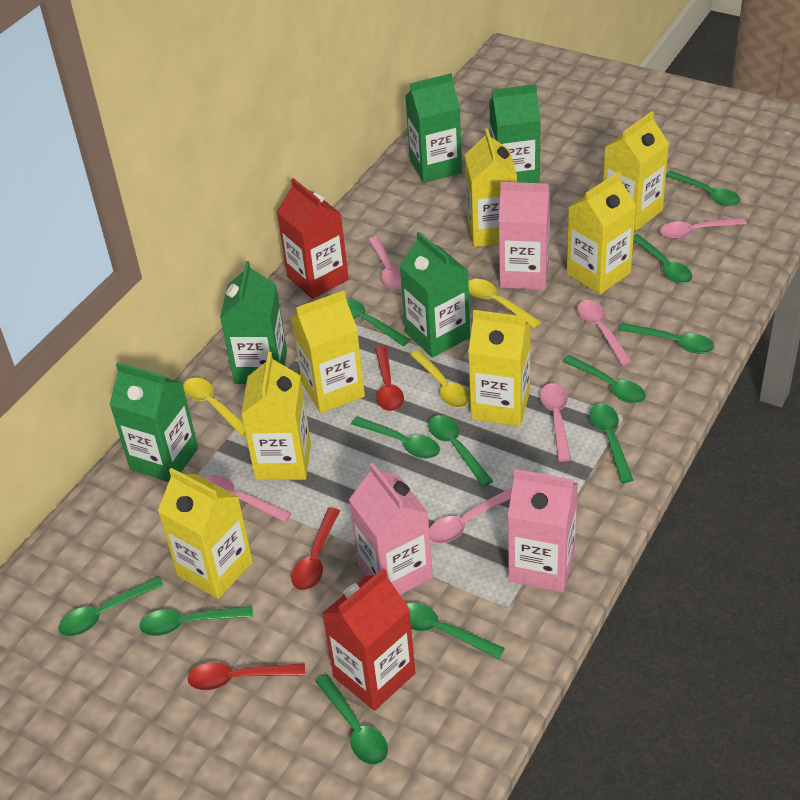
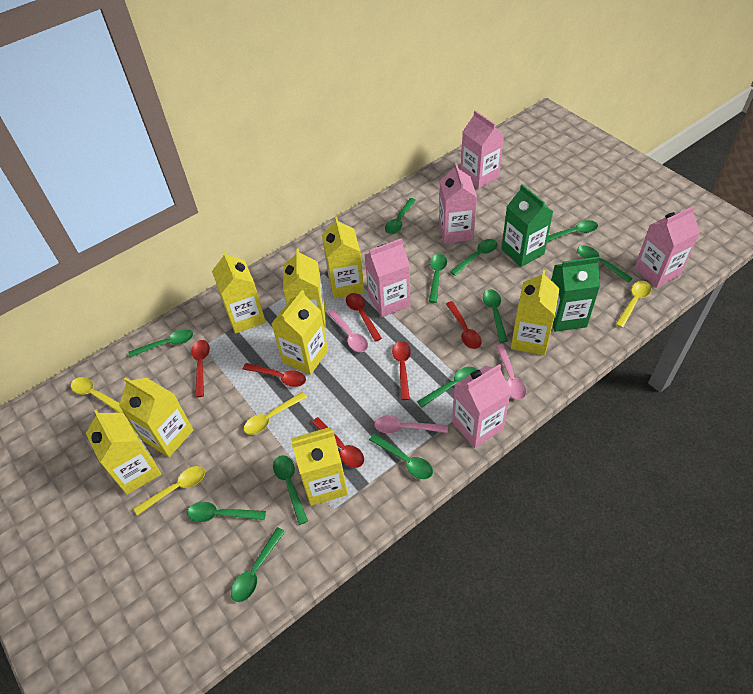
green carton: 5 -> 2
pink carton: 3 -> 5
pink spoon: 6 -> 3
red carton: 2 -> 0
red spoon: 3 -> 6
yellow carton: 7 -> 8
yellow spoon: 3 -> 4

